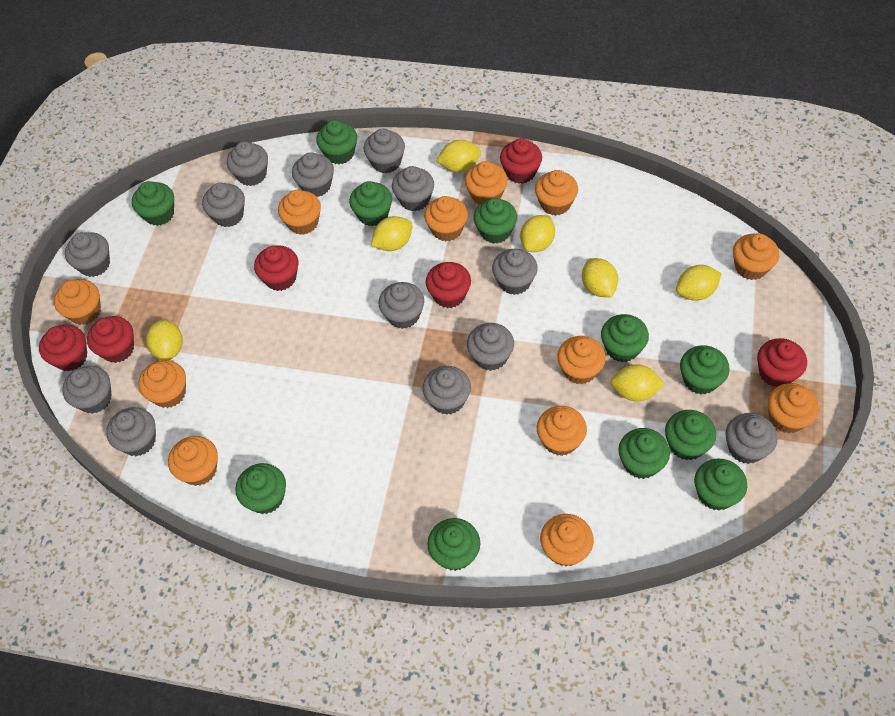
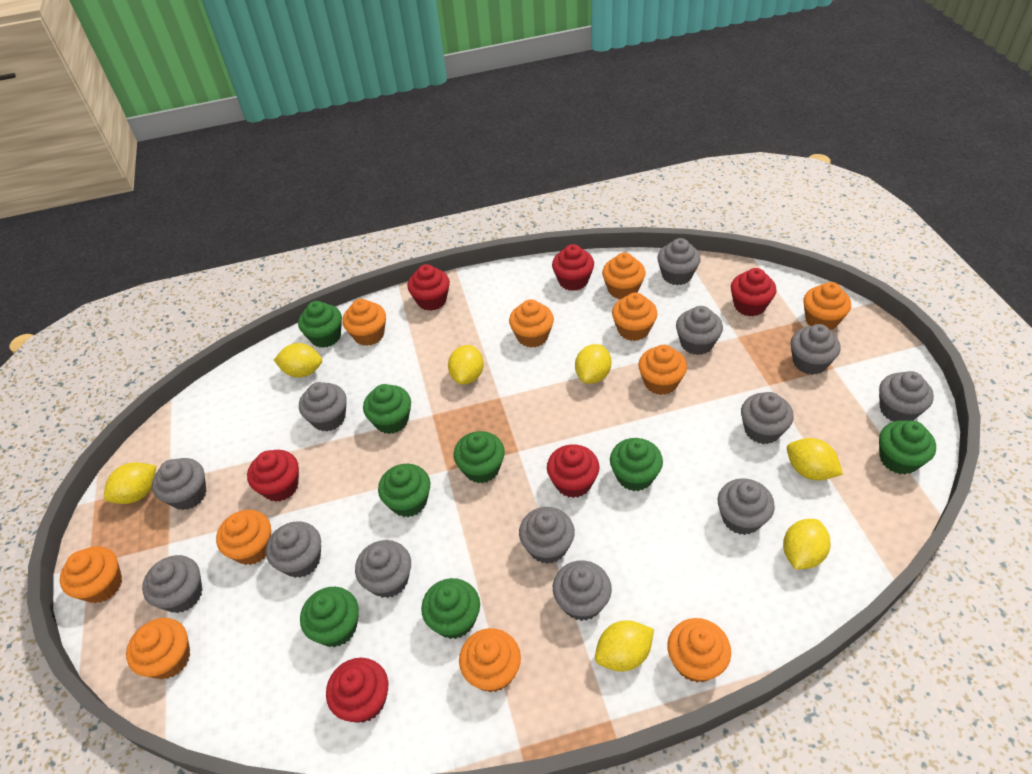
green cupcake: 11 -> 8
orange cupcake: 12 -> 11

